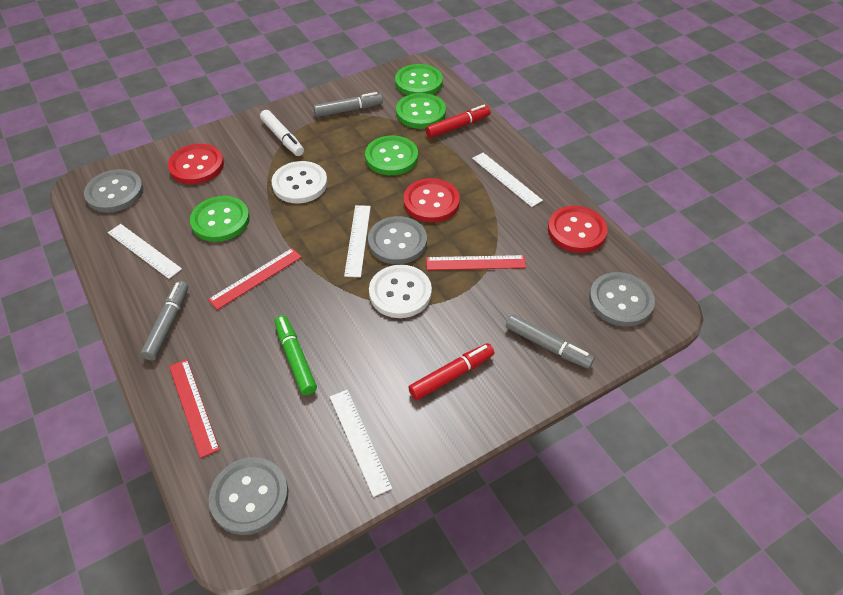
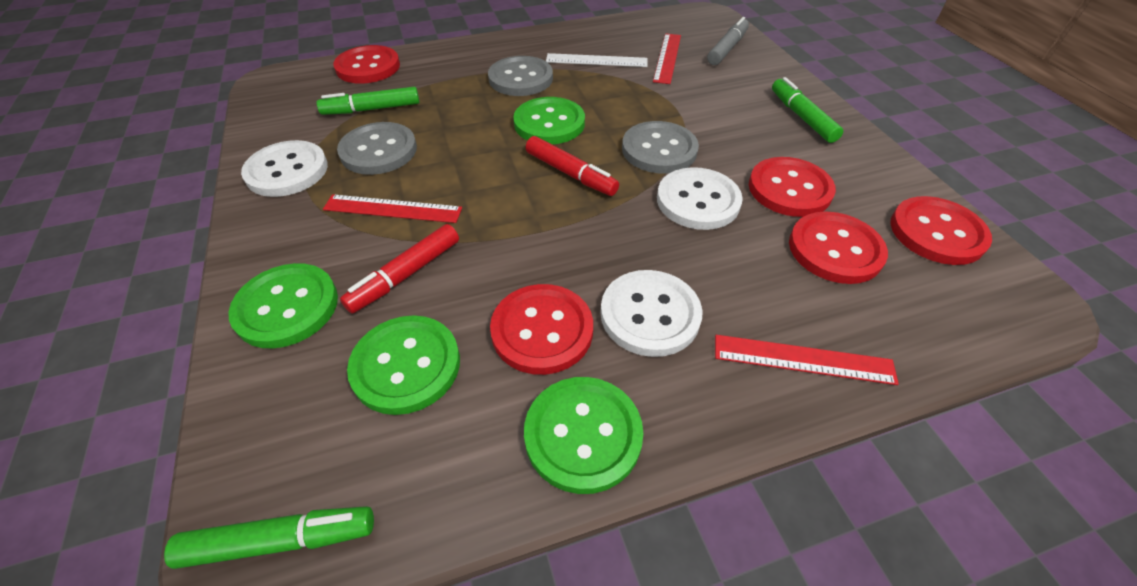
green marker: 1 -> 3
grey button: 4 -> 3
grey marker: 3 -> 1
red button: 3 -> 5
white button: 2 -> 3
white marker: 1 -> 0
white ruler: 4 -> 1

